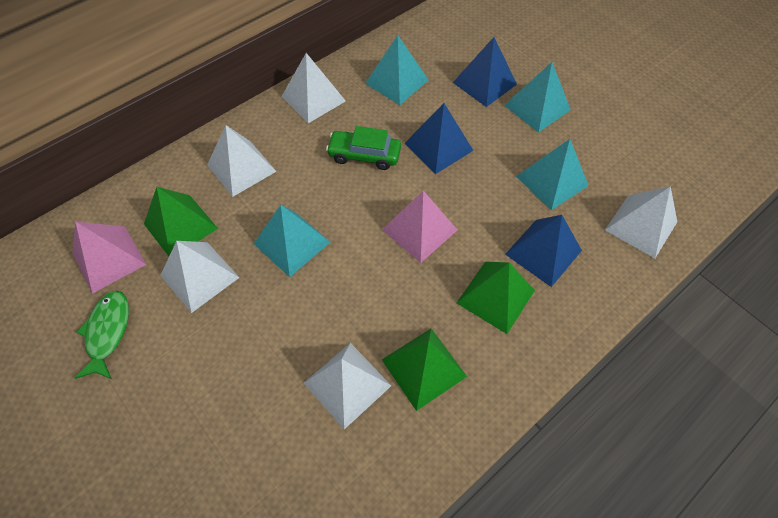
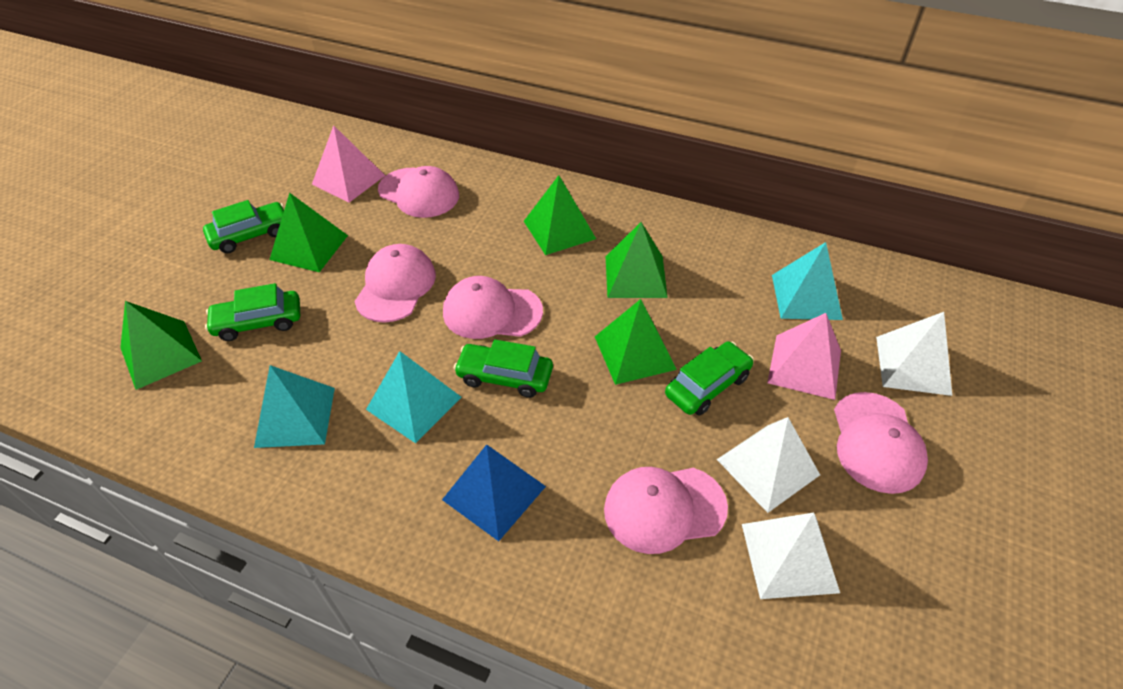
blue pyramid: 3 -> 1
green car: 1 -> 4
green fish: 1 -> 0
green pyramid: 3 -> 5
pink cap: 0 -> 5
turquoise pyramid: 4 -> 3
white pyramid: 5 -> 3

